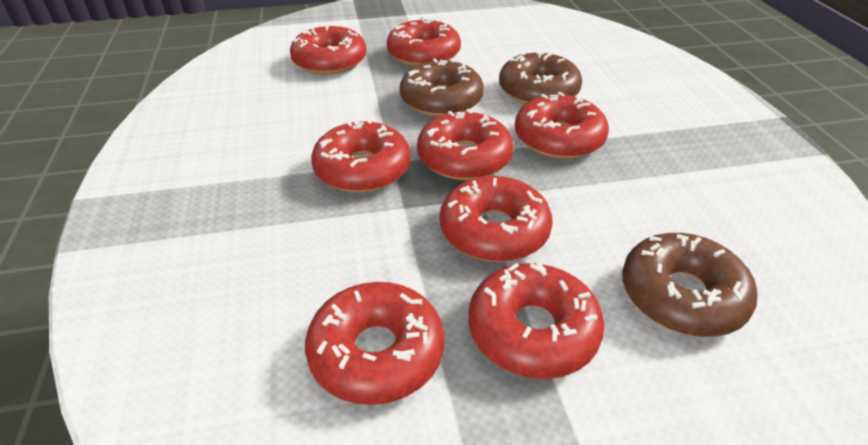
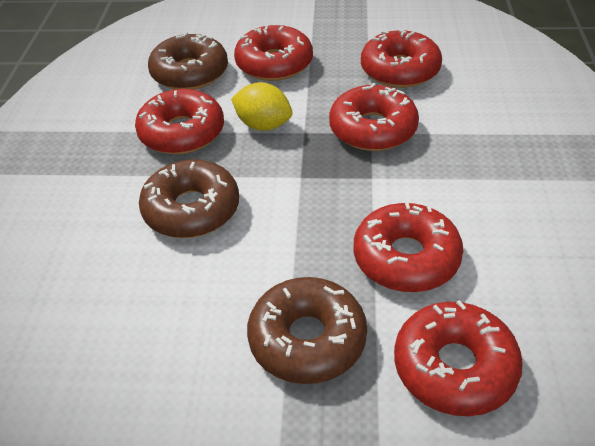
red donut: 8 -> 6
yellow lemon: 0 -> 1

